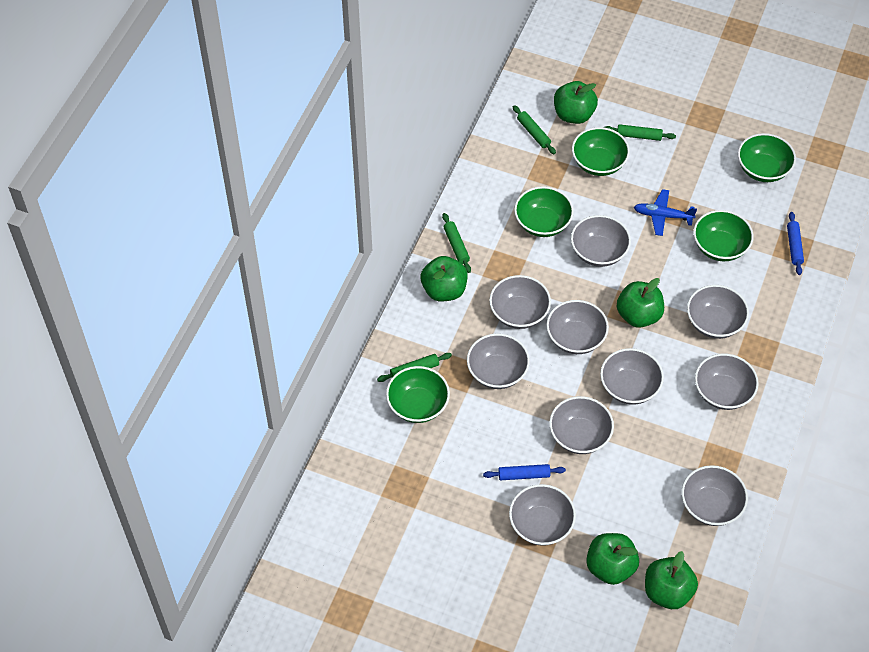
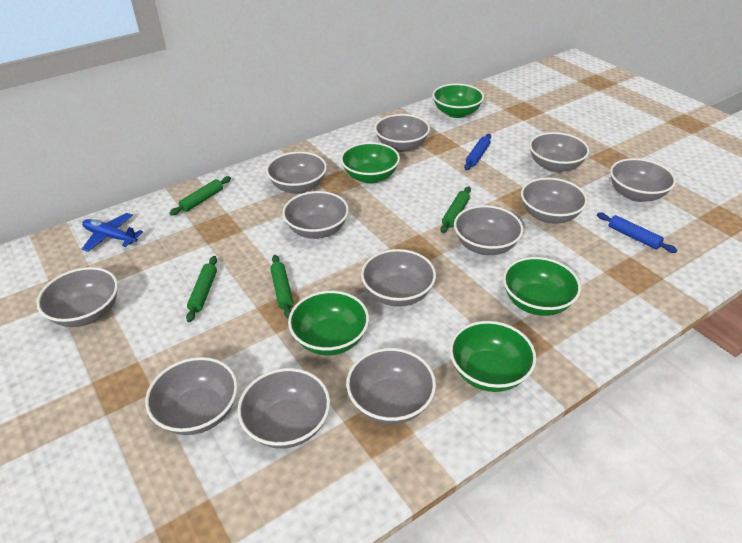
green apple: 5 -> 0
grey bowl: 10 -> 12

